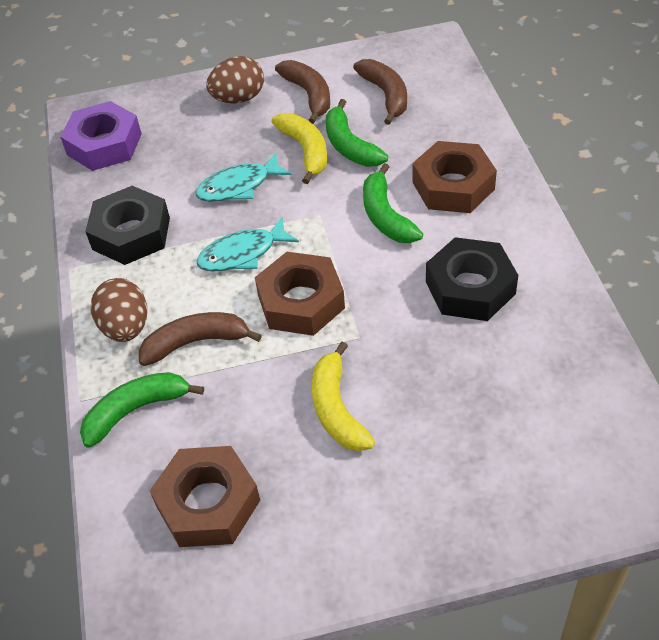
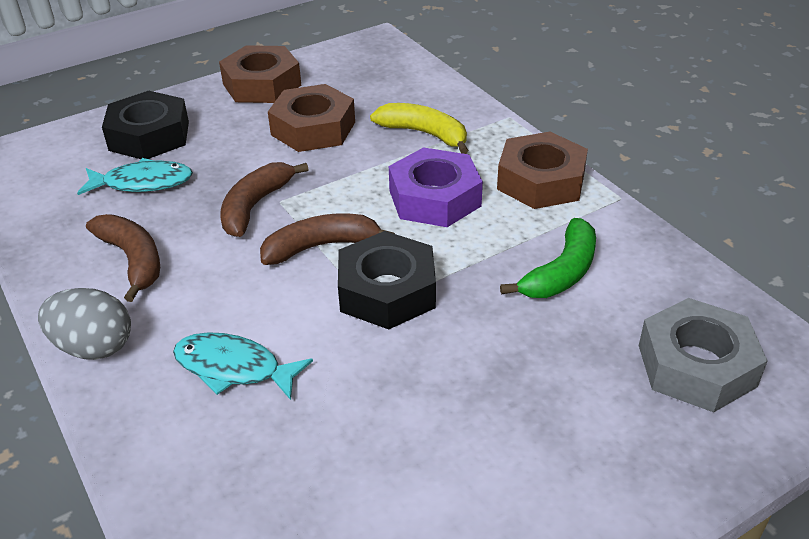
brown egg: 2 -> 0
green banana: 3 -> 1
grey egg: 0 -> 1
grey nut: 0 -> 1
yellow banana: 2 -> 1

